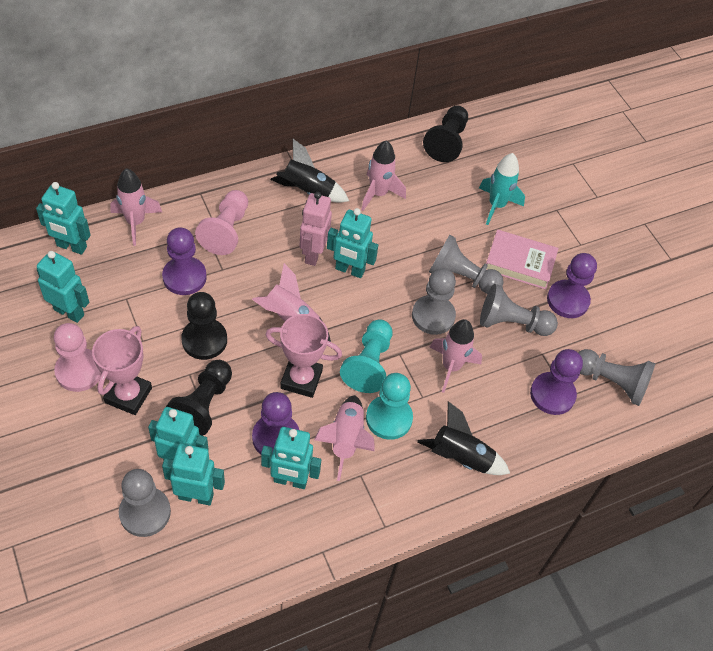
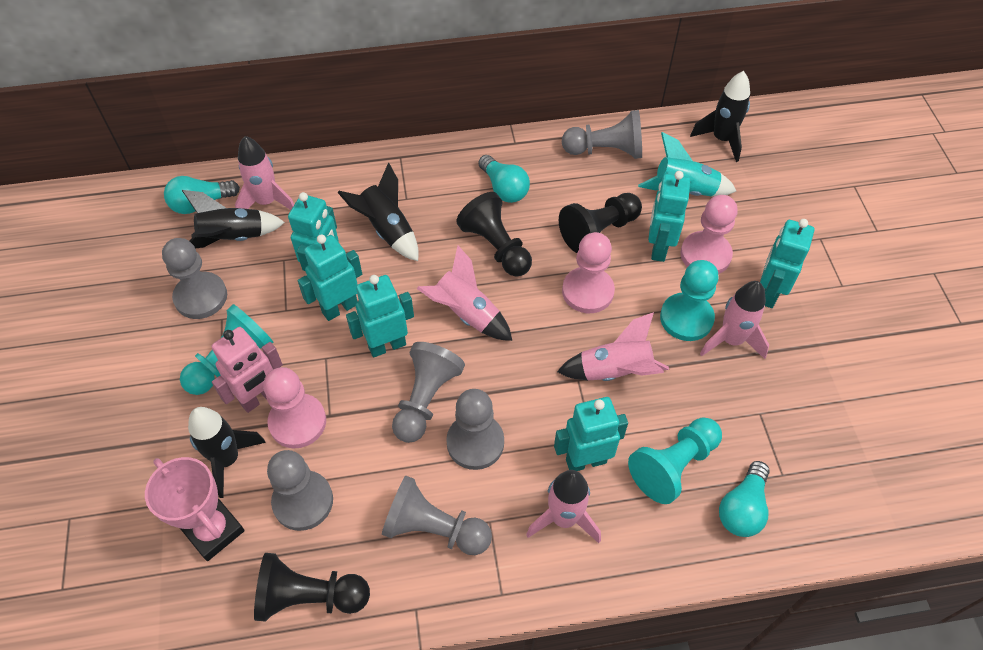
black rocket: 2 -> 4
grey pawn: 5 -> 6
pink book: 1 -> 0
pink pawn: 2 -> 3
pink trophy: 2 -> 1
purple pawn: 4 -> 0
turquoise light bulb: 0 -> 3
turquoise pawn: 2 -> 3

